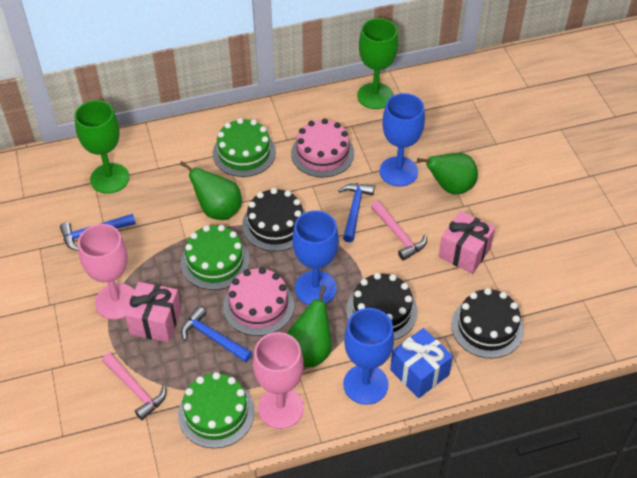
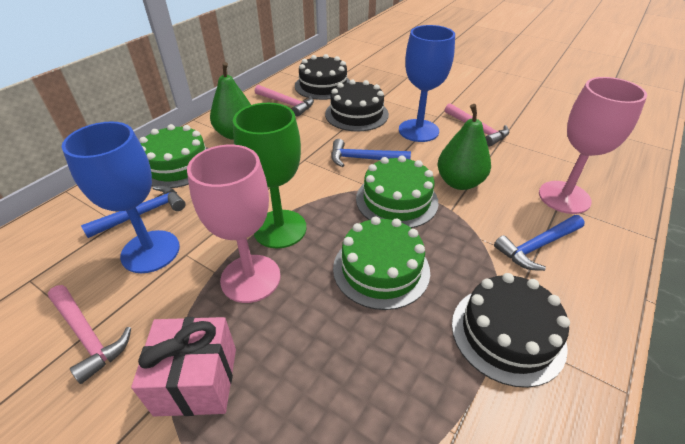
blue gift: 1 -> 0
blue goblet: 3 -> 2
green goblet: 2 -> 1
green pear: 3 -> 2
pink cake: 2 -> 0
pink gift: 2 -> 1
pink hammer: 2 -> 3

